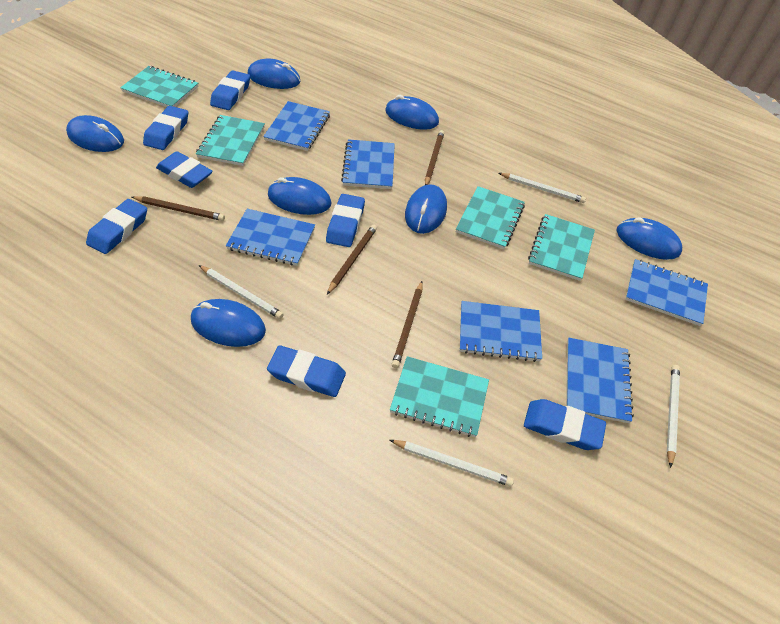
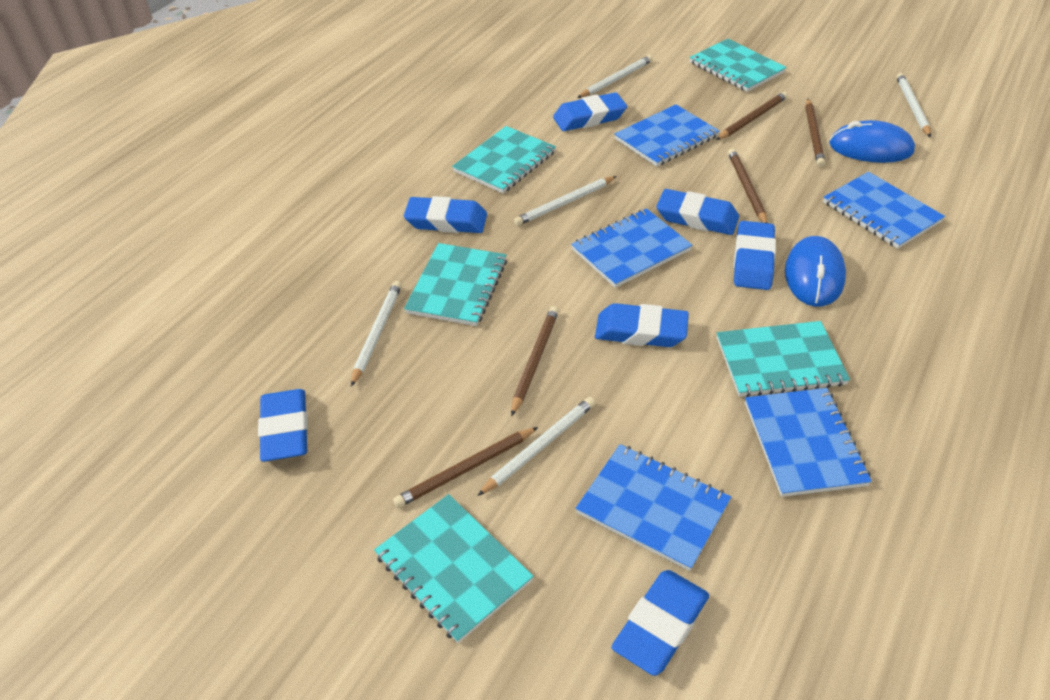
blue mouse: 7 -> 2
blue notebook: 6 -> 5
brown pencil: 4 -> 5
white pencil: 4 -> 5

